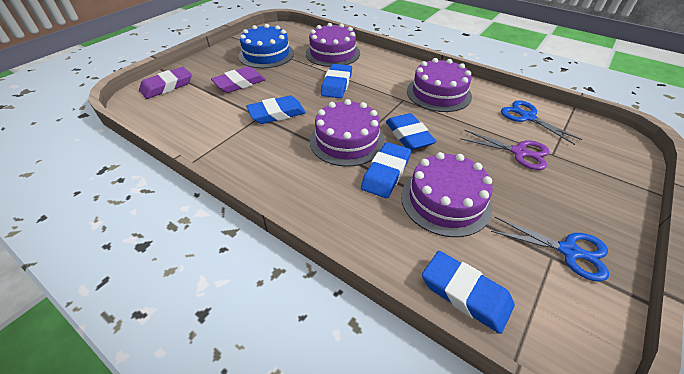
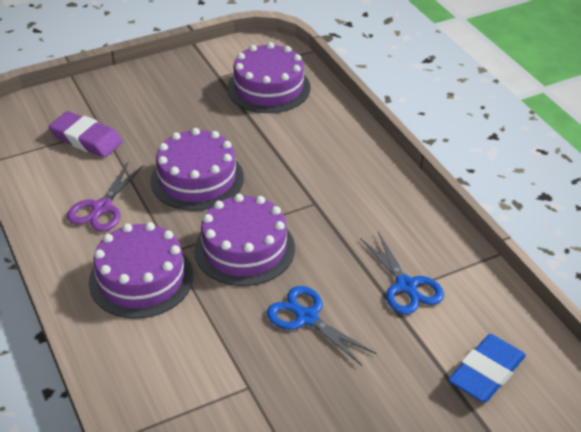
blue cake: 1 -> 0
blue eraser: 5 -> 1
purple eraser: 2 -> 1

